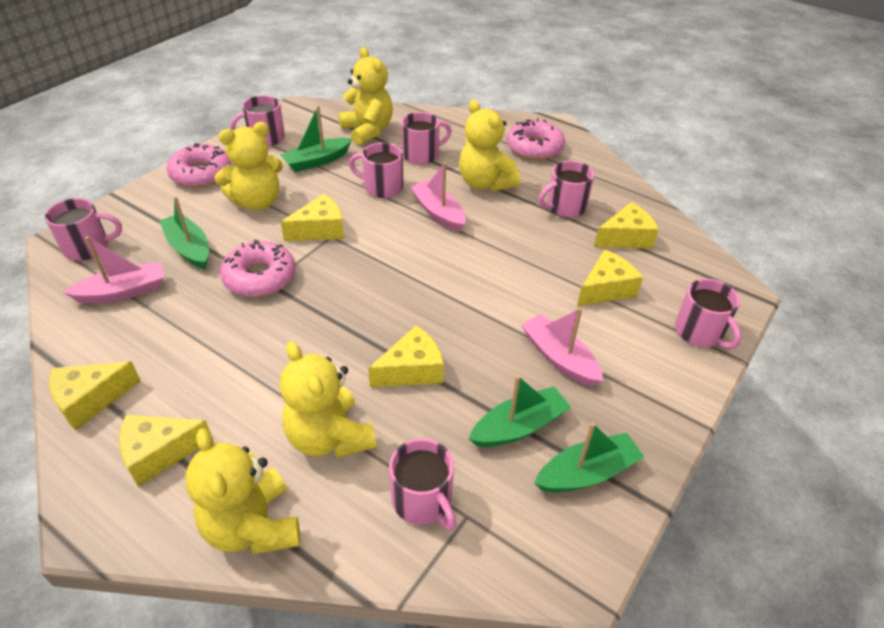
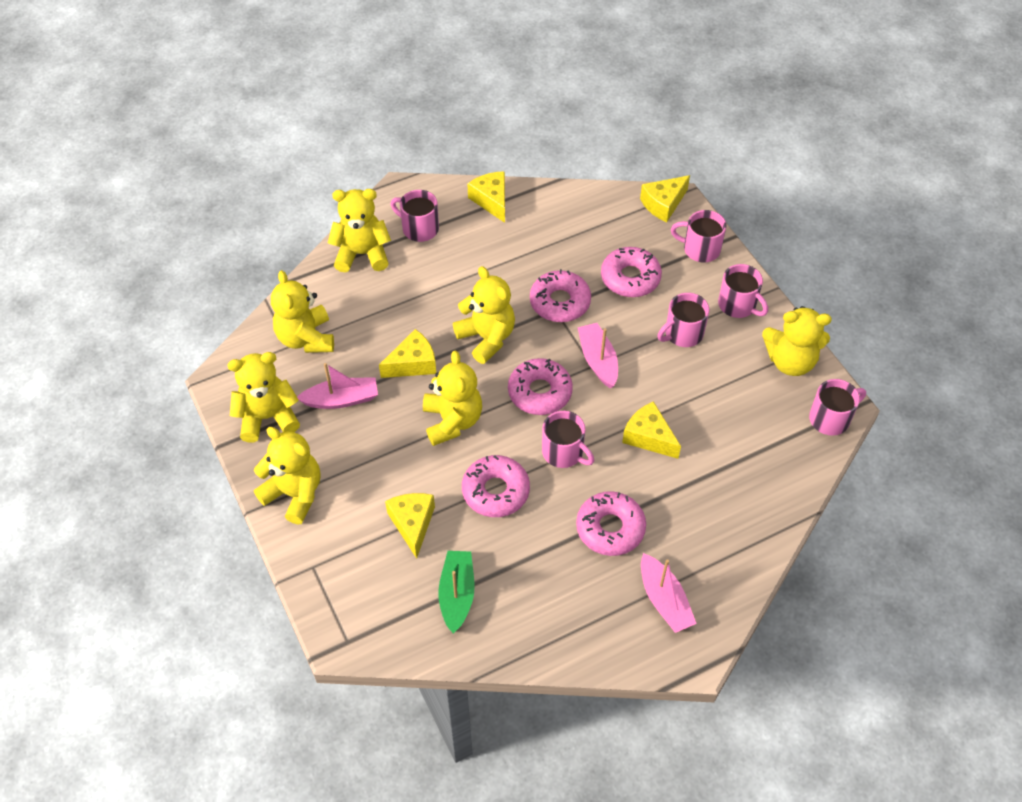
green boat: 4 -> 1
pink donut: 3 -> 5
pink mug: 7 -> 6
yellow cheese: 6 -> 5
yellow teddy bear: 5 -> 7

